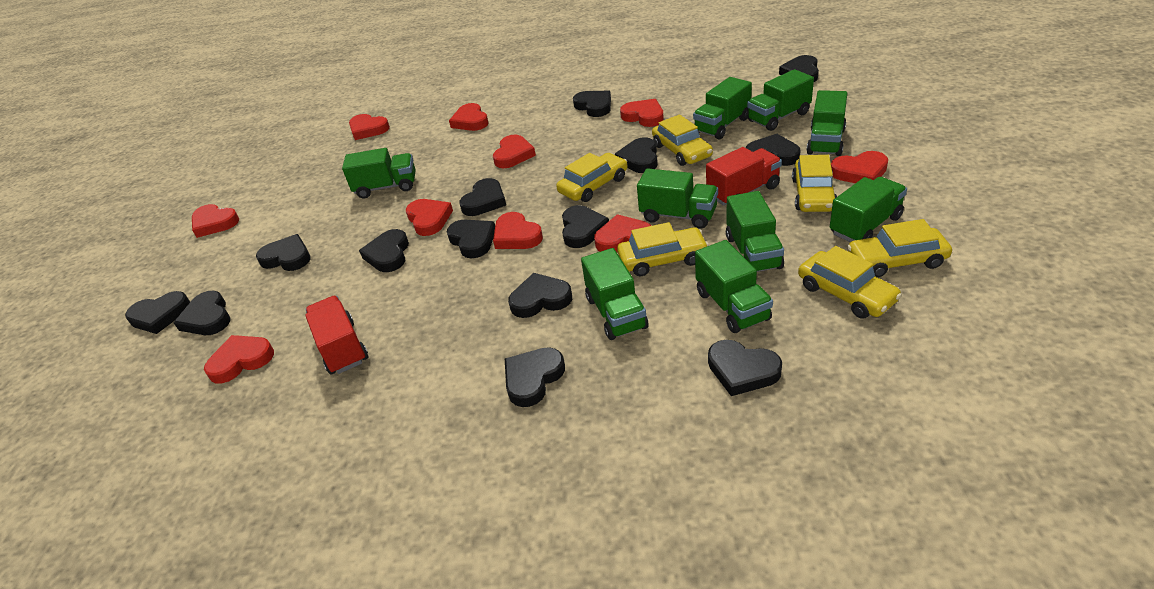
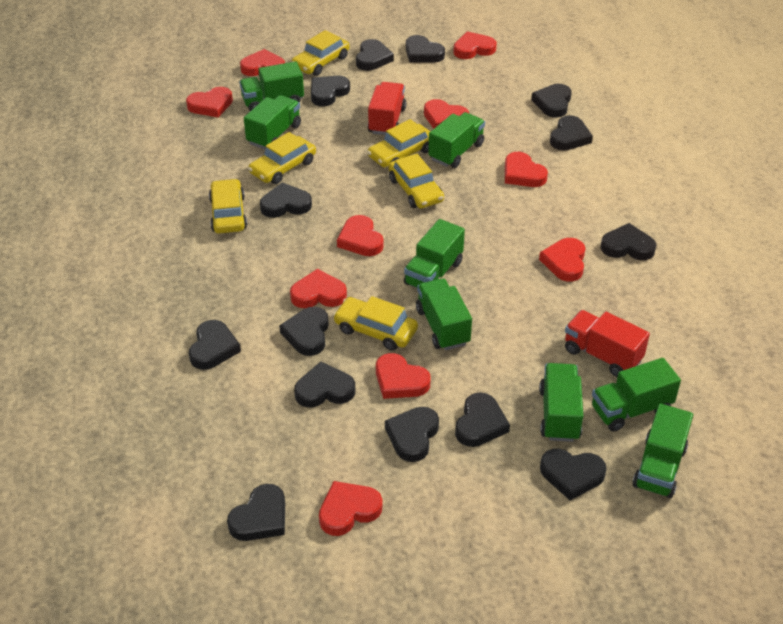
green truck: 9 -> 8

